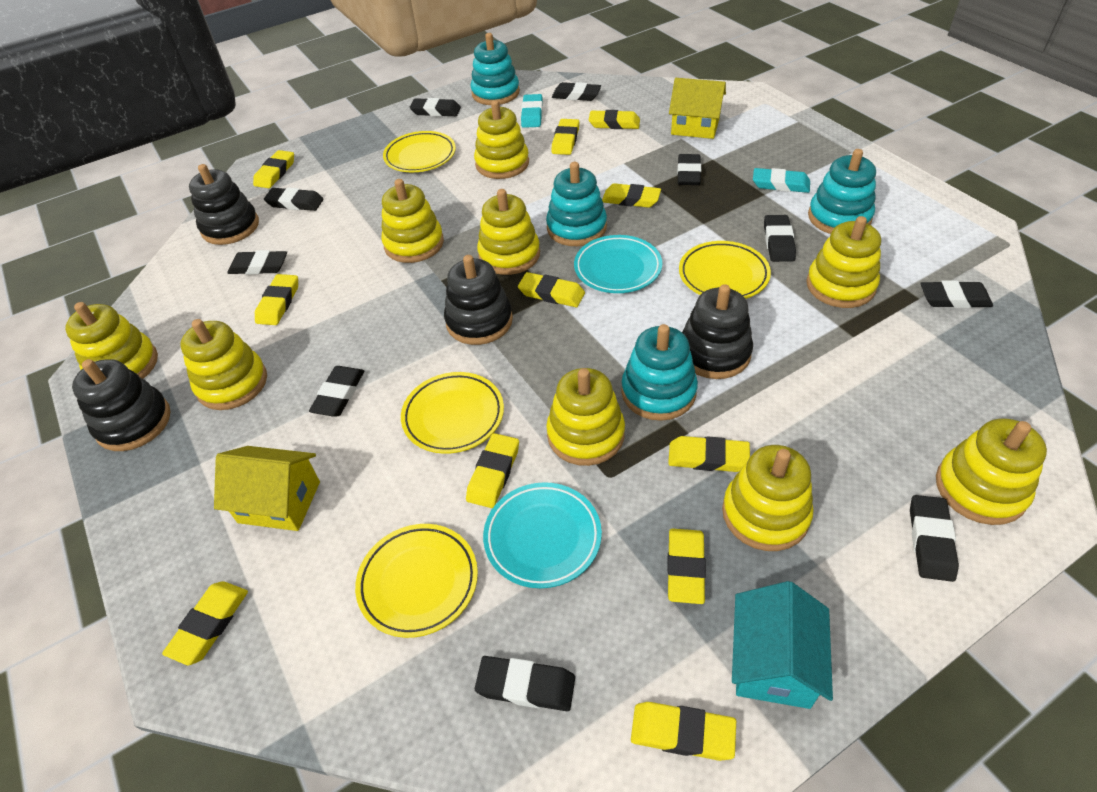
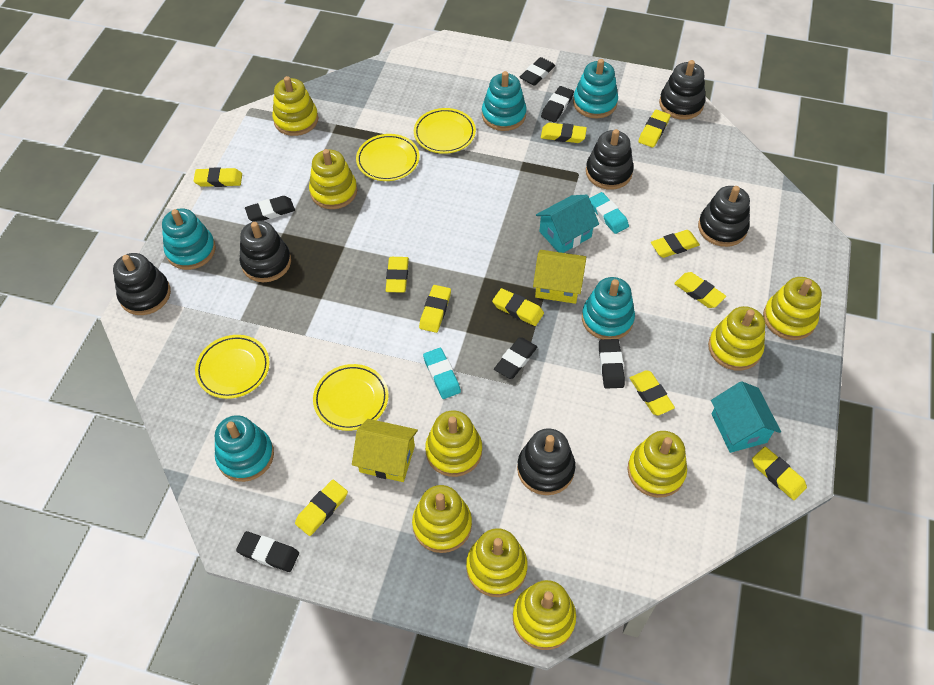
black eraser: 10 -> 6
black stacking toy: 4 -> 6
turquoise house: 1 -> 2
turquoise plate: 2 -> 0
turquoise stacking toy: 4 -> 5

